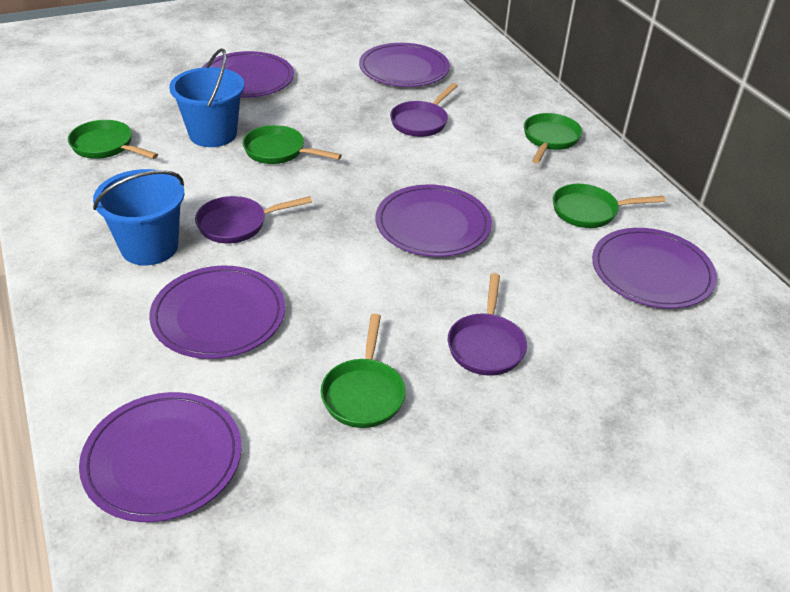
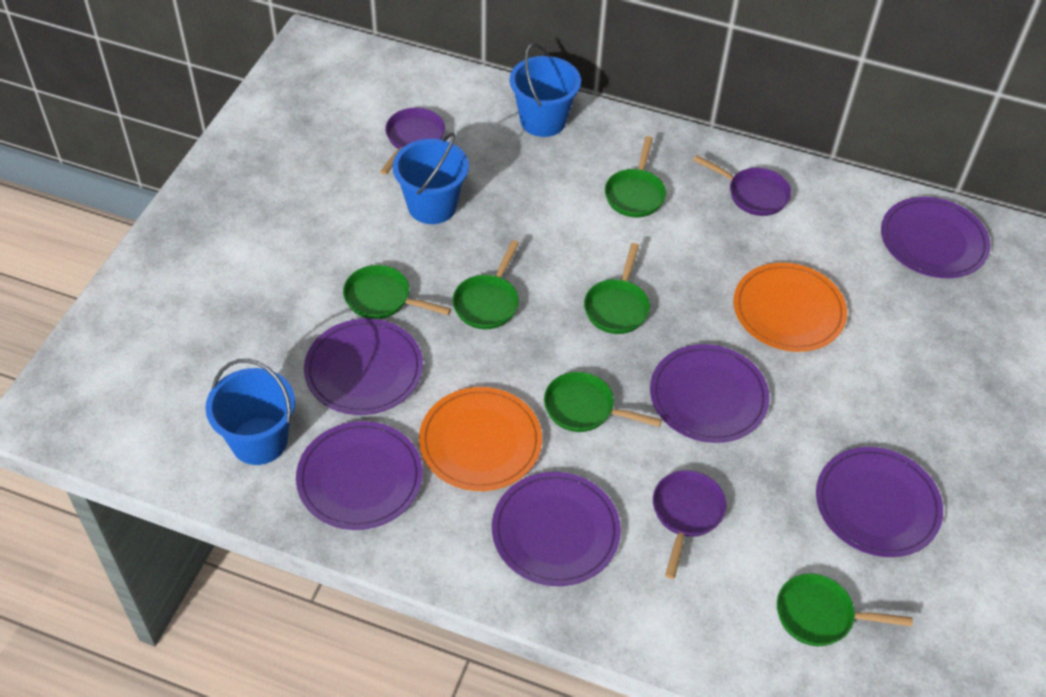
blue bucket: 2 -> 3
green pan: 5 -> 6
orange plate: 0 -> 2

